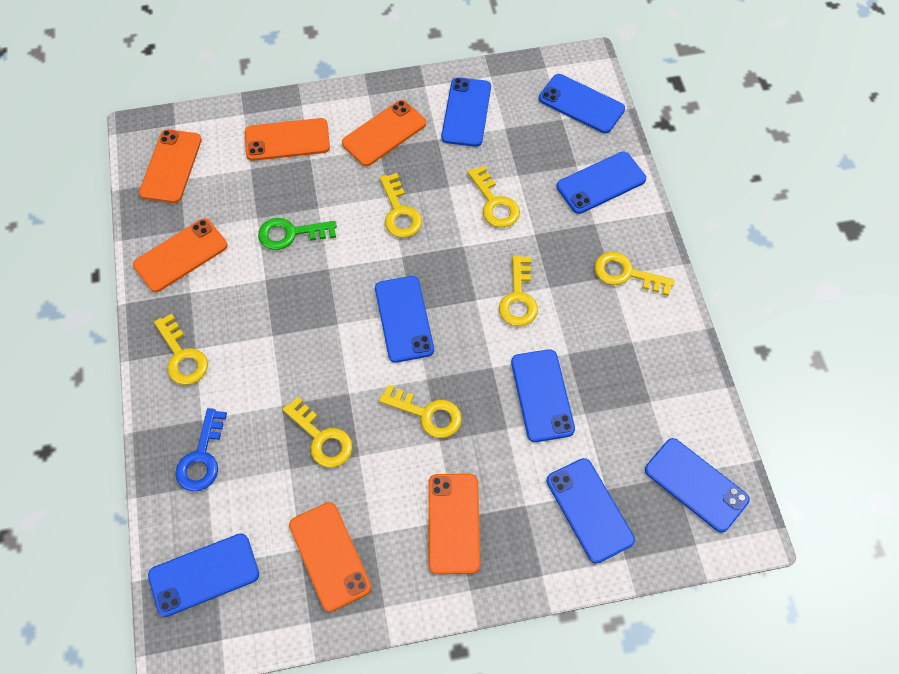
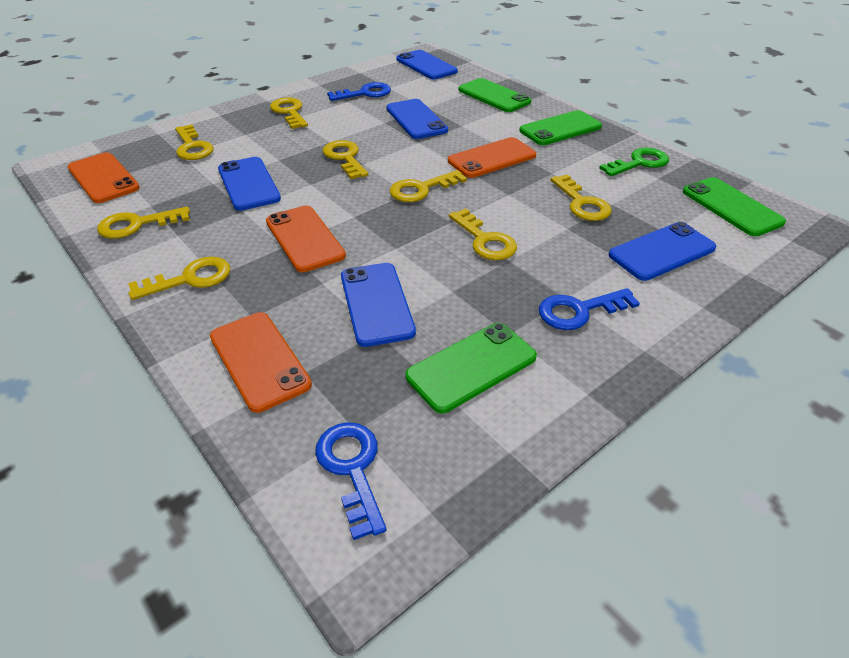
blue key: 1 -> 3
blue phone: 8 -> 5
green phone: 0 -> 4
orange phone: 6 -> 4
yellow key: 7 -> 8

